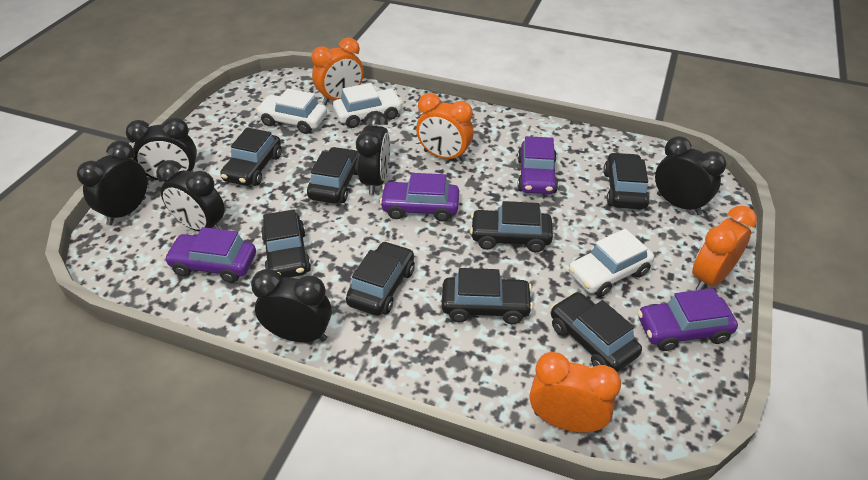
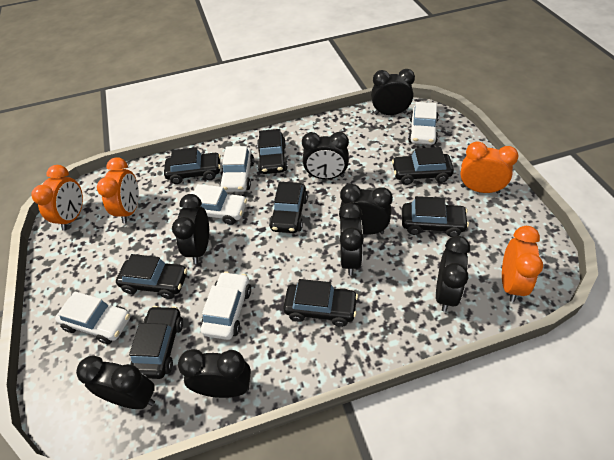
black clock: 6 -> 8
purple car: 4 -> 0
white car: 3 -> 5

